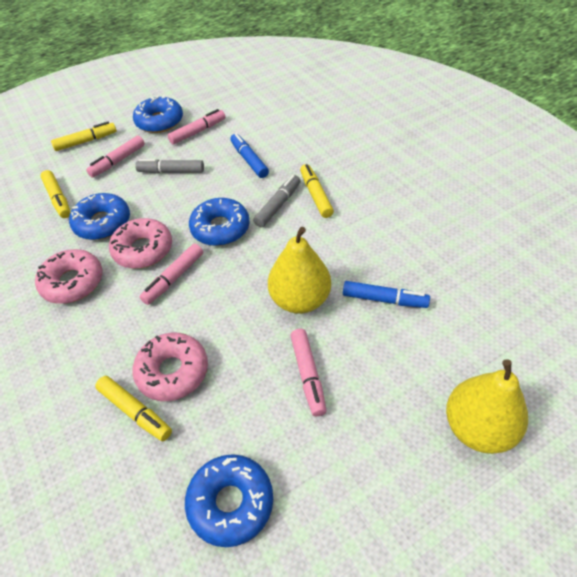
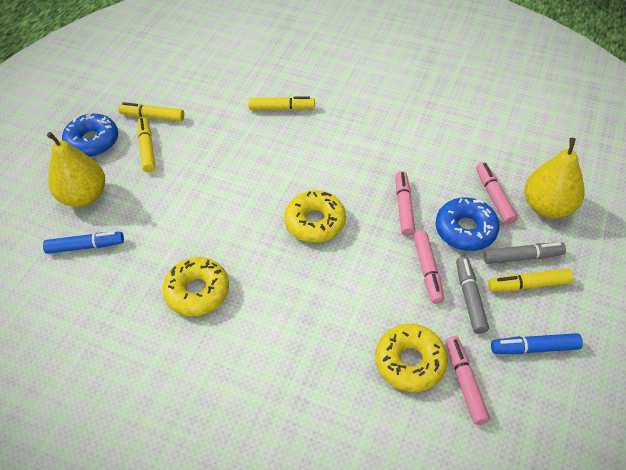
blue donut: 4 -> 2
pink donut: 3 -> 0
yellow donut: 0 -> 3

